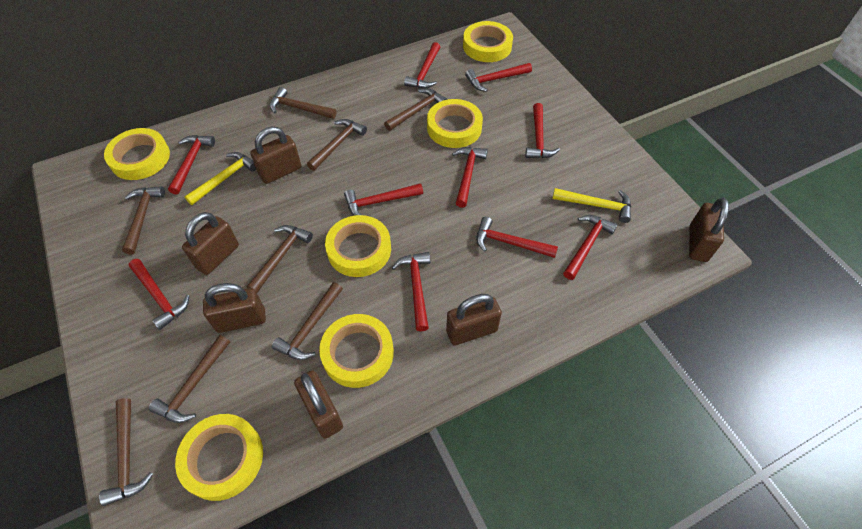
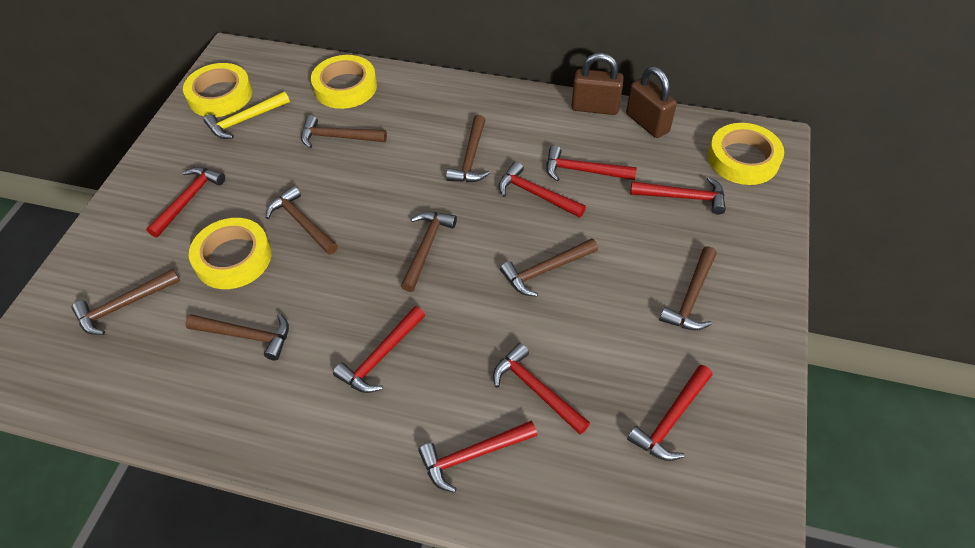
brown padlock: 6 -> 2
red hammer: 10 -> 8
yellow hammer: 2 -> 1
yellow tape: 6 -> 4

